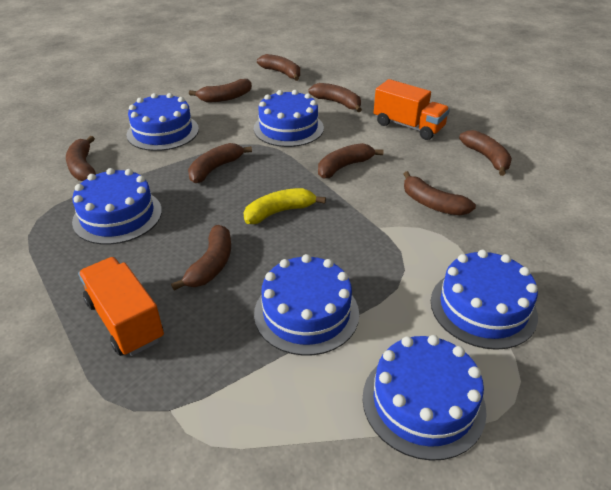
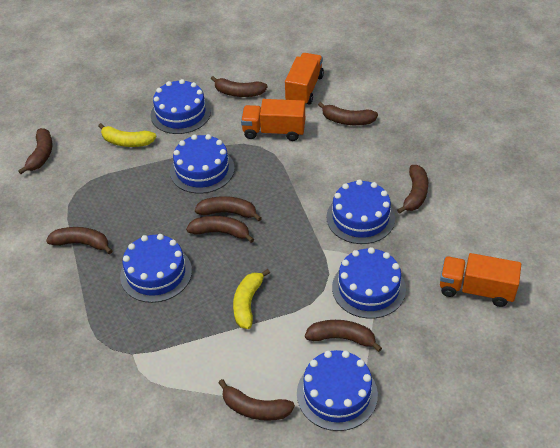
orange truck: 2 -> 3
yellow banana: 1 -> 2

